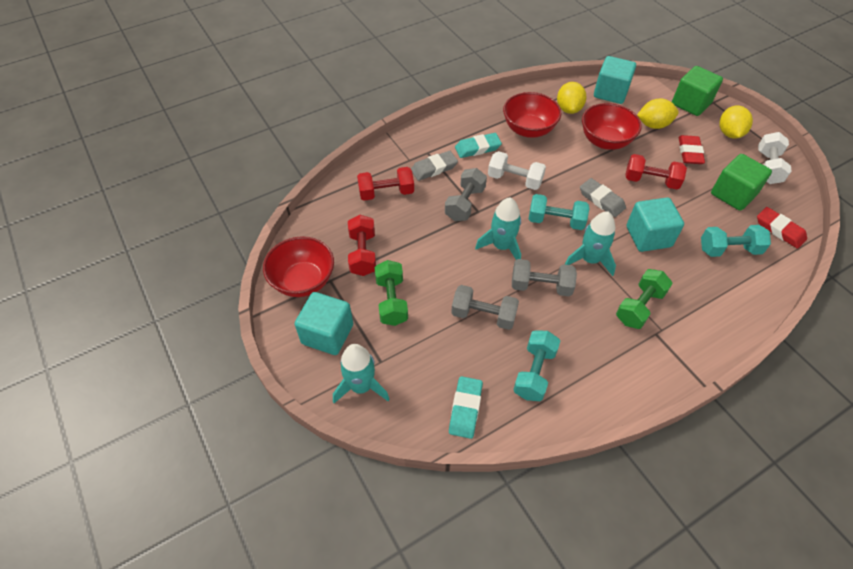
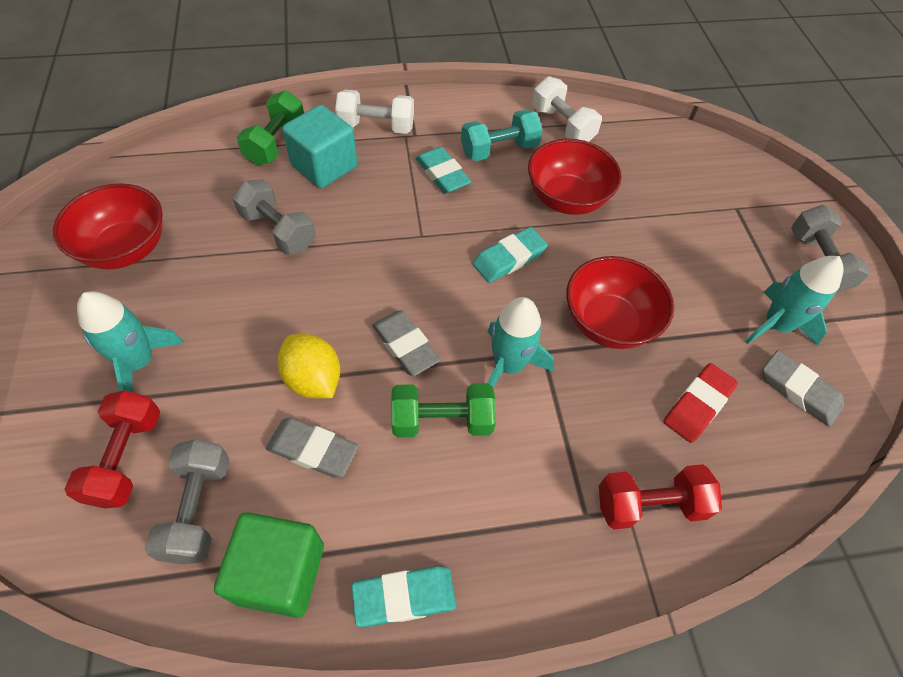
green cube: 2 -> 1
grey eraser: 2 -> 3
red dumbbell: 3 -> 2
red eraser: 2 -> 1
turquoise cube: 3 -> 1
turquoise dumbbell: 3 -> 1
turquoise eraser: 2 -> 3
yellow lemon: 3 -> 1

